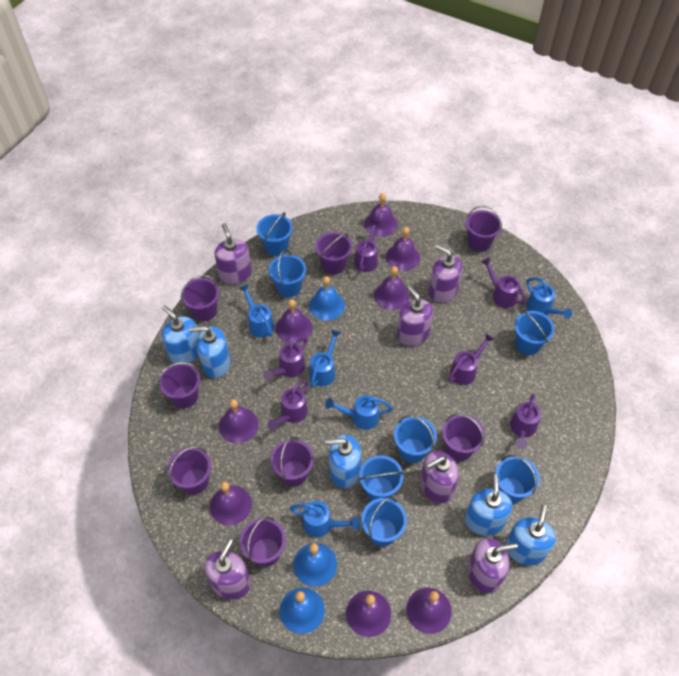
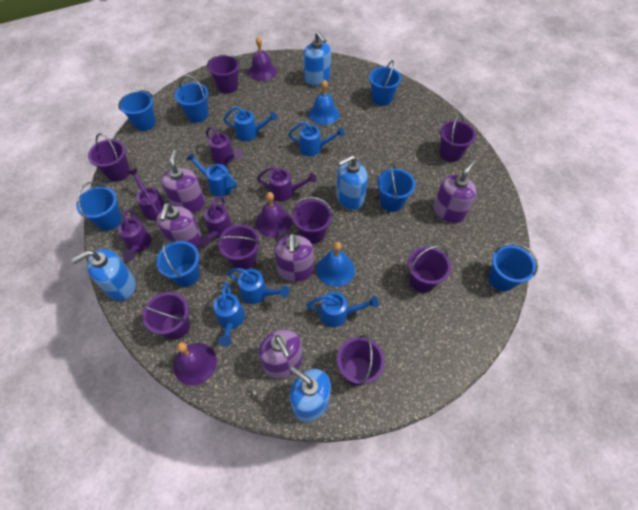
blue bell: 3 -> 2
blue soap dispenser: 5 -> 4
blue watering can: 5 -> 6
purple bell: 8 -> 3
purple soap dispenser: 6 -> 5
purple watering can: 6 -> 5

